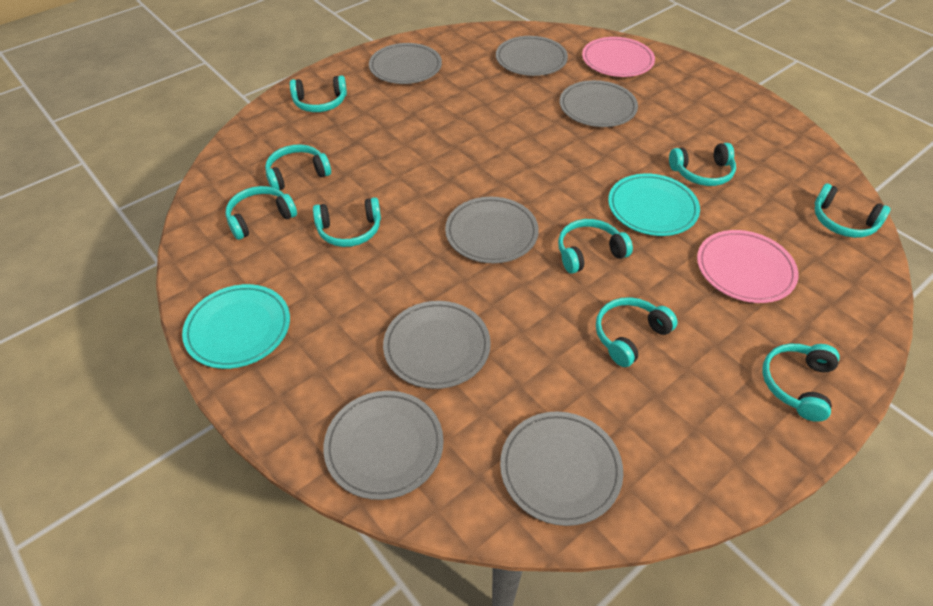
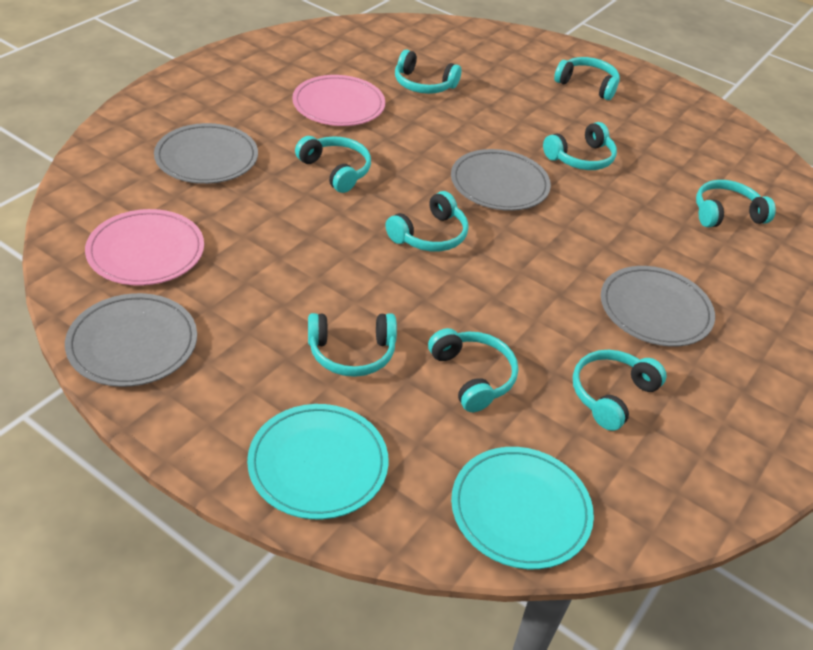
grey plate: 7 -> 4

